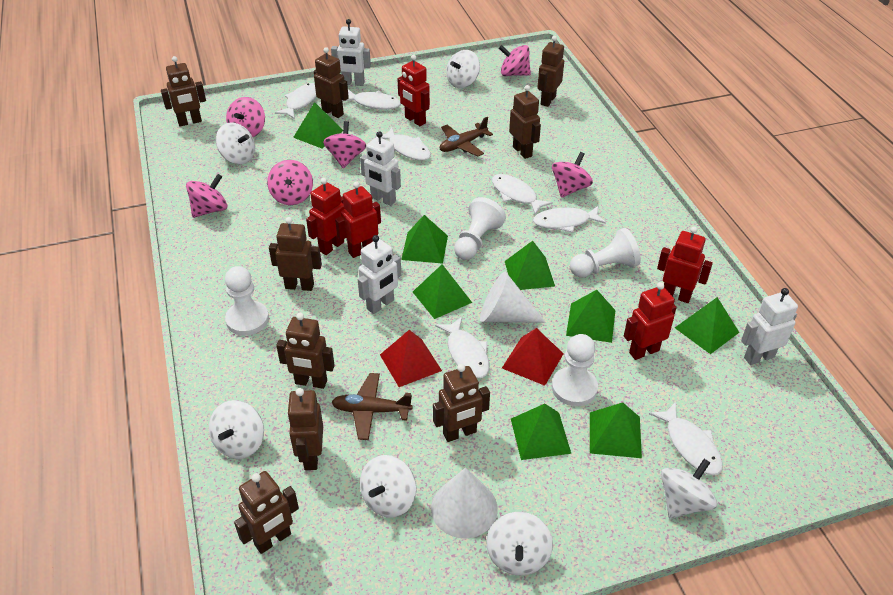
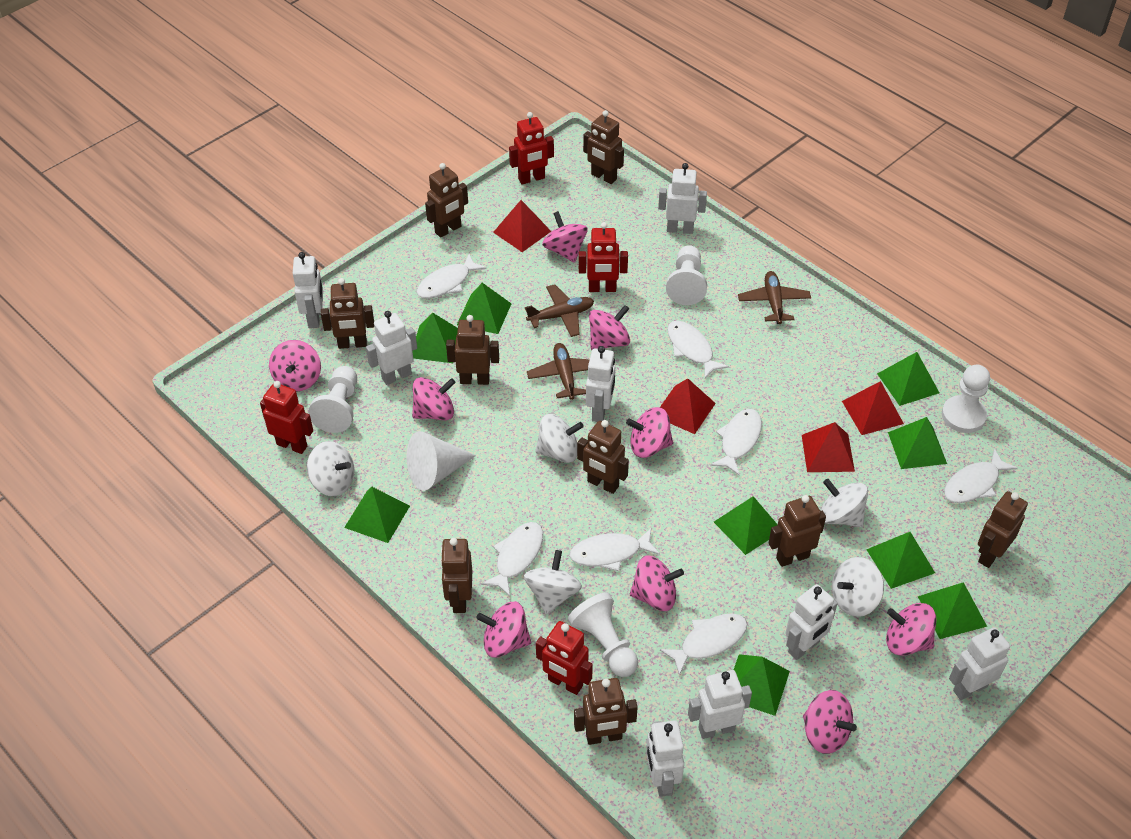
brown plane: 2 -> 3
green pyramid: 8 -> 9
pink spinning top: 6 -> 9
red pyramid: 2 -> 4
red robot: 5 -> 4
white cone: 2 -> 1
white robot: 4 -> 8
white spinning top: 6 -> 5

